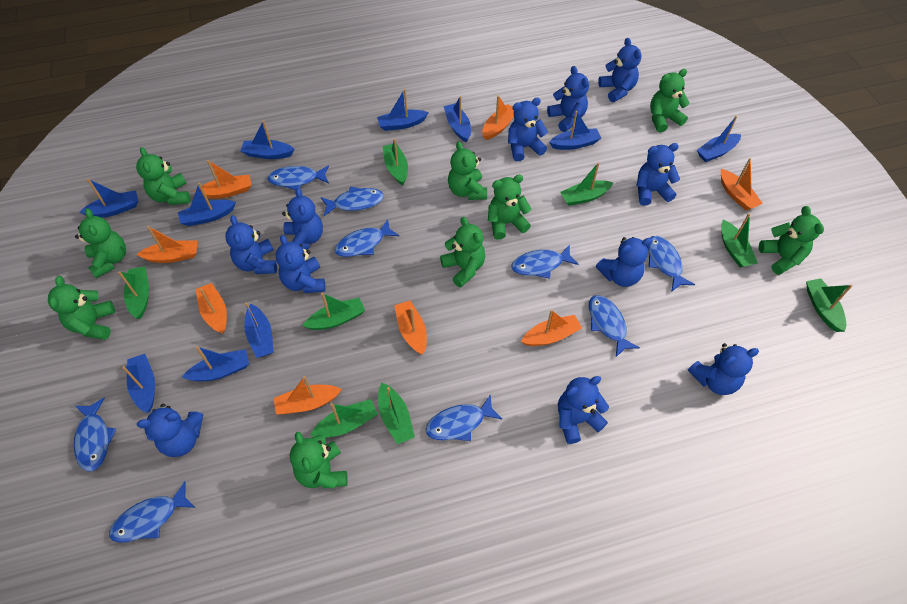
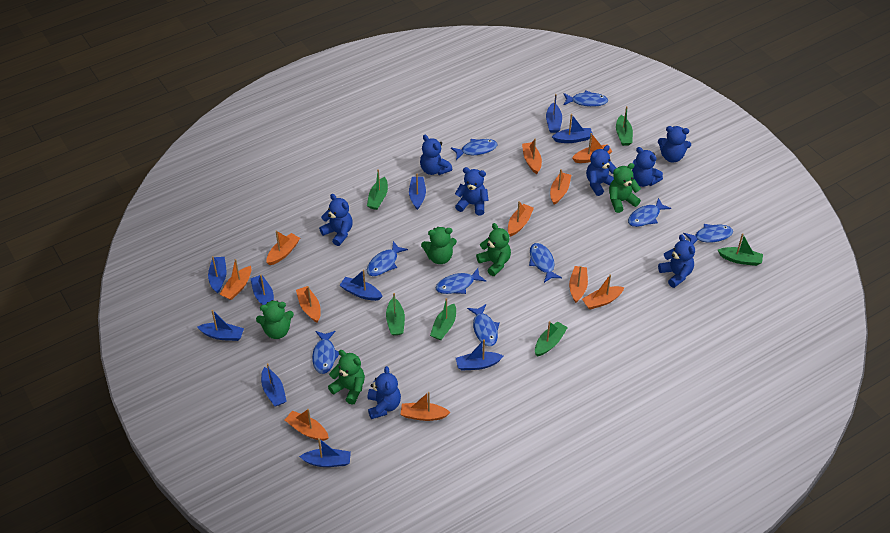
blue teddy bear: 11 -> 8
green boat: 8 -> 6
green teddy bear: 9 -> 5
orange boat: 8 -> 11

